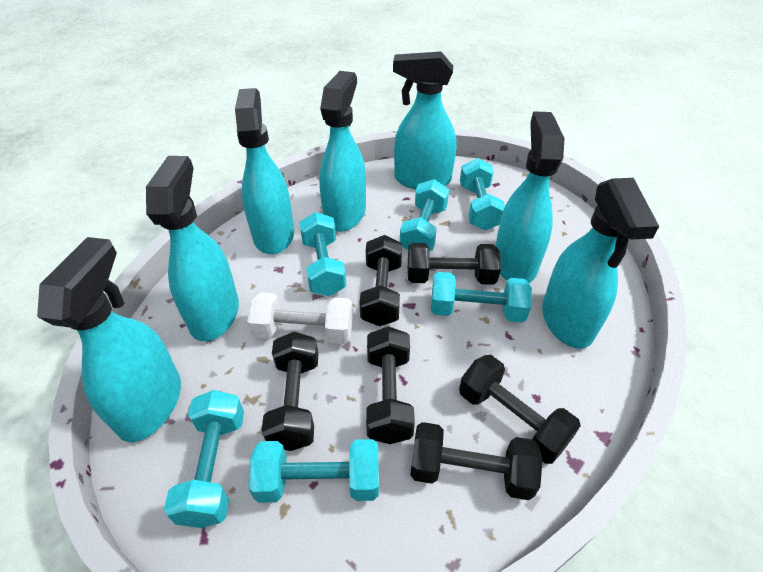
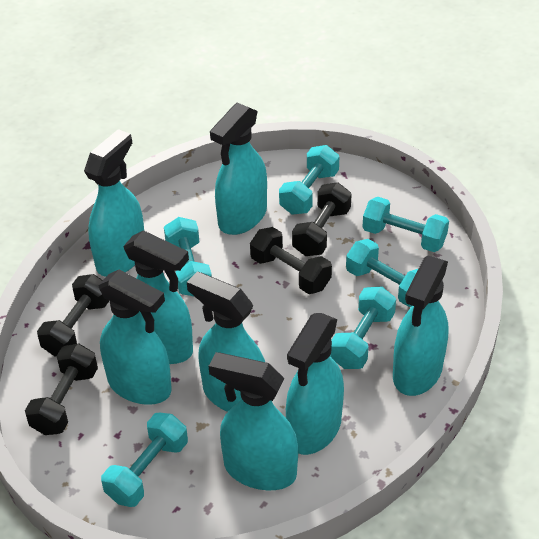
black dumbbell: 6 -> 4
turquoise spray bottle: 7 -> 8
white dumbbell: 1 -> 0

